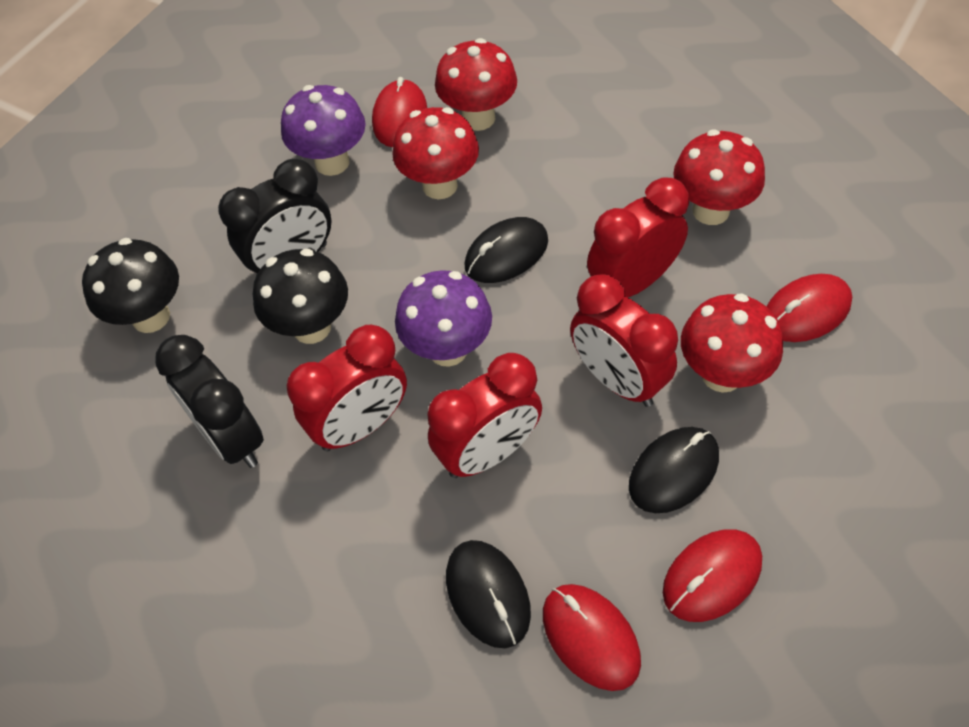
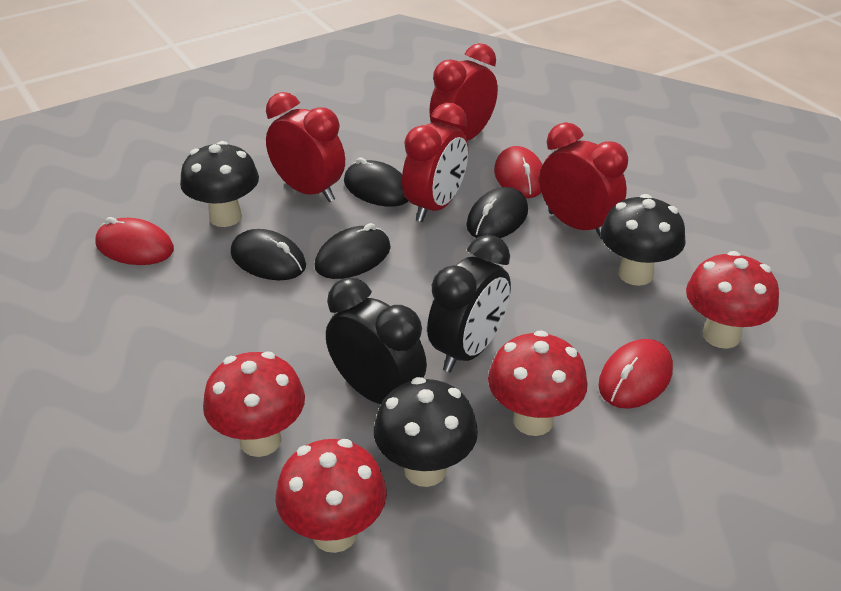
black mouse: 3 -> 4
black mushroom: 2 -> 3
purple mushroom: 2 -> 0
red mouse: 4 -> 3

